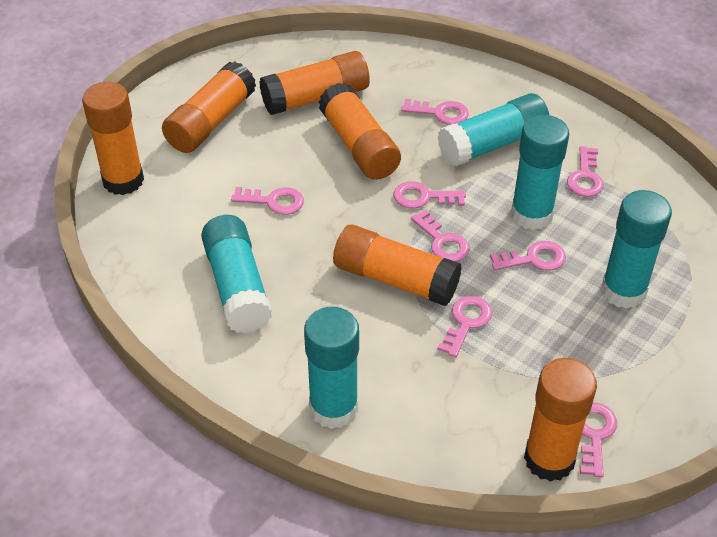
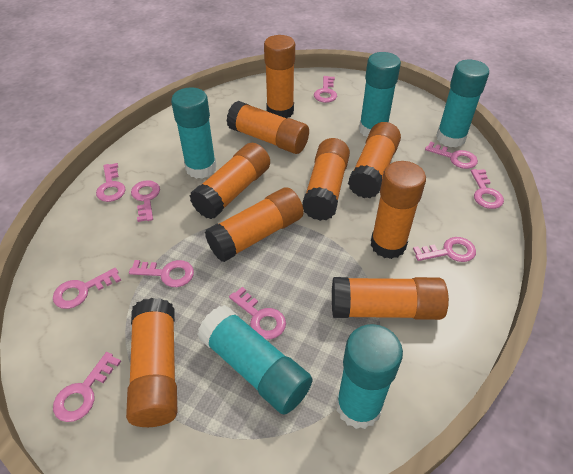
orange glue stick: 6 -> 9
pink key: 8 -> 10

